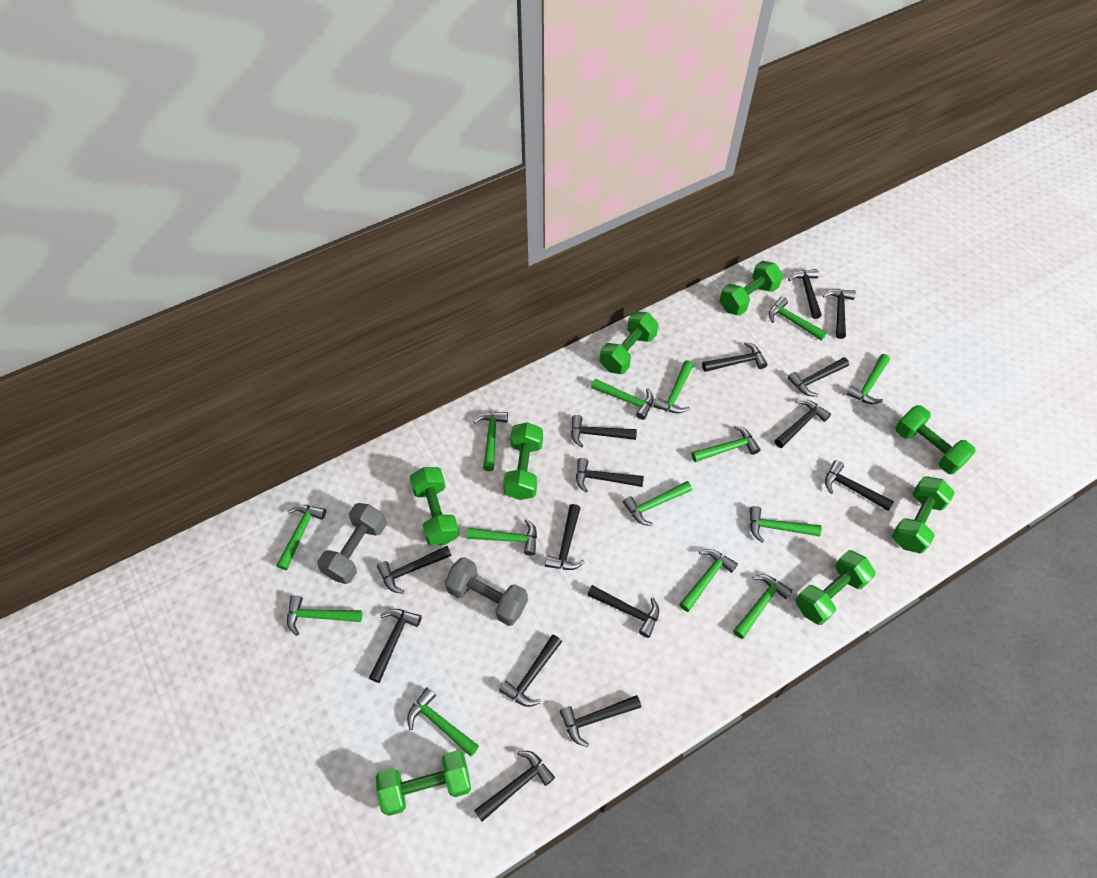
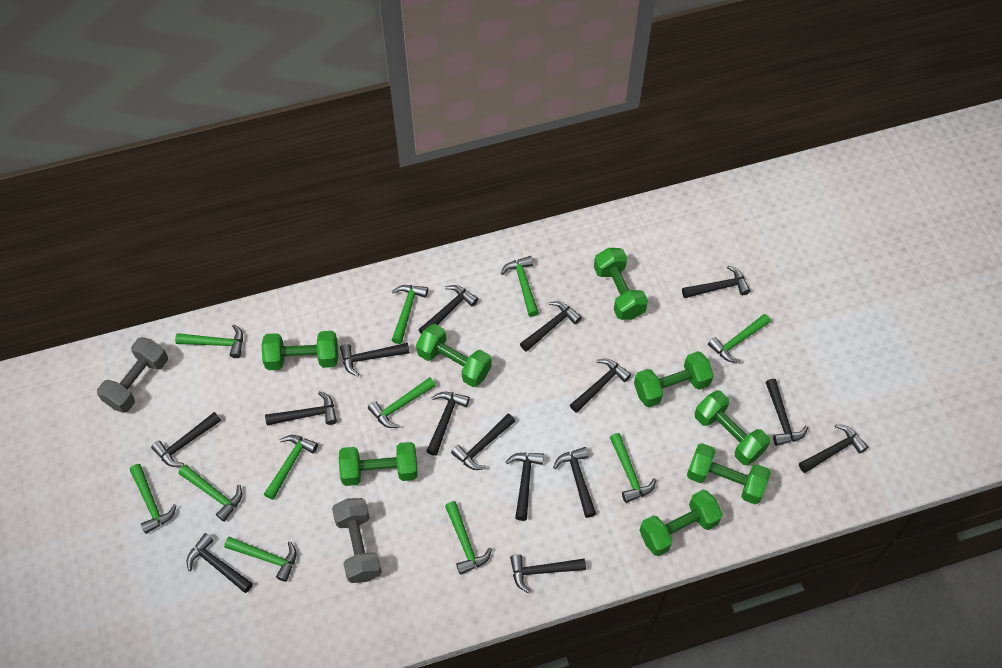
green hammer: 14 -> 11

